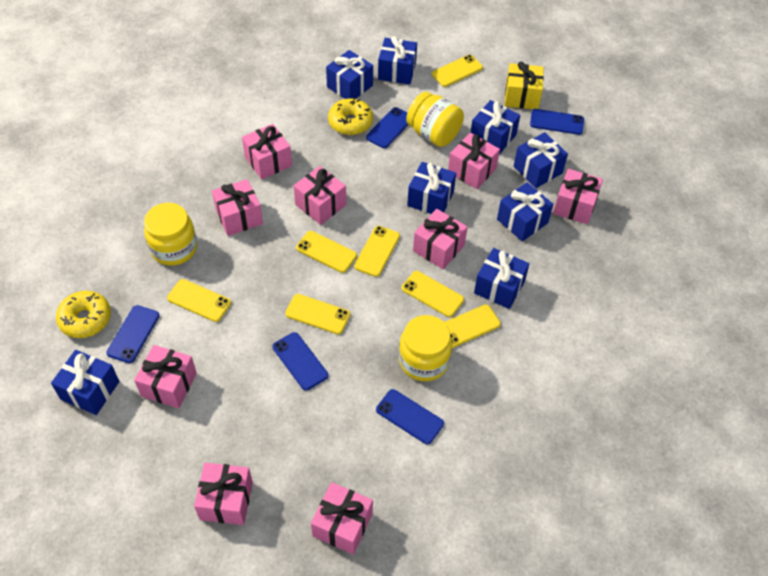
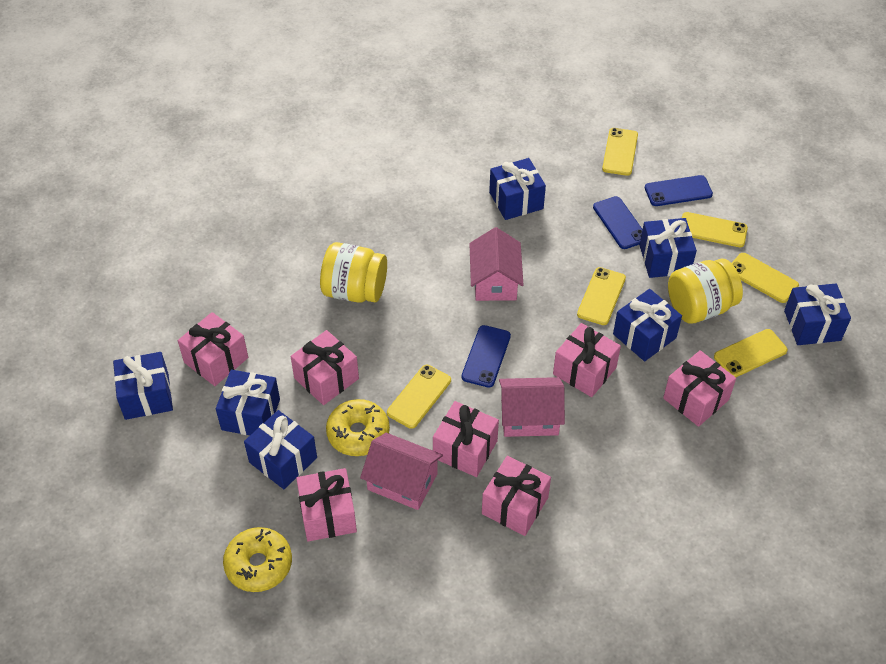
blue gift: 8 -> 7
blue phone: 5 -> 3
pink gift: 9 -> 7
pink house: 0 -> 3
yellow gift: 1 -> 0
yellow jar: 3 -> 2
yellow phone: 7 -> 6

